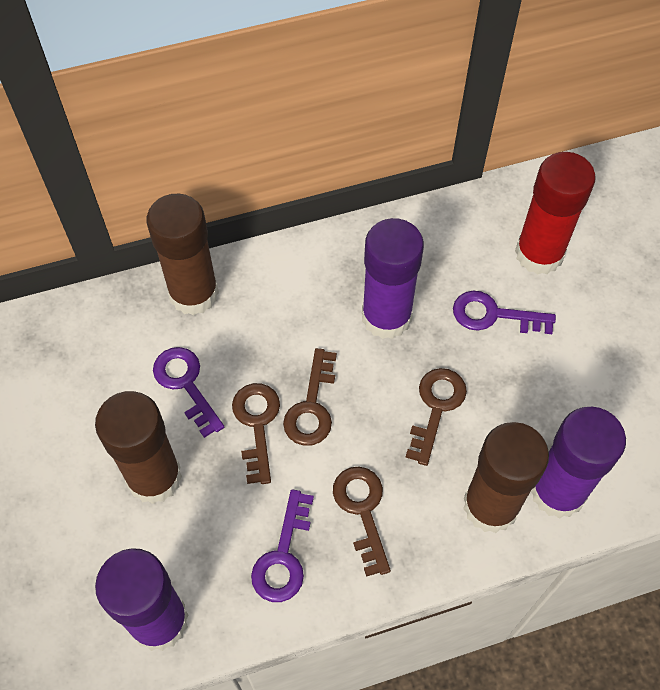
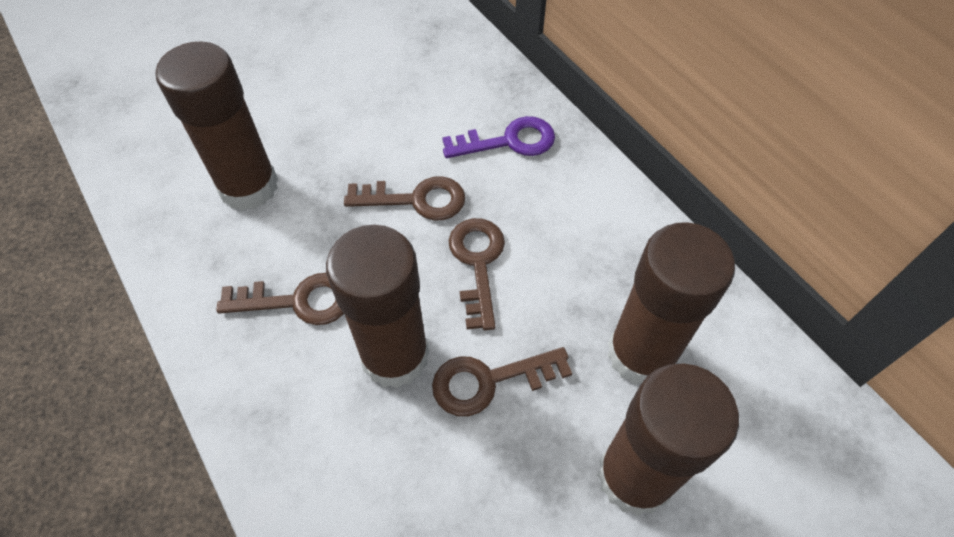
brown glue stick: 3 -> 4
purple glue stick: 3 -> 0
purple key: 3 -> 1
red glue stick: 1 -> 0

